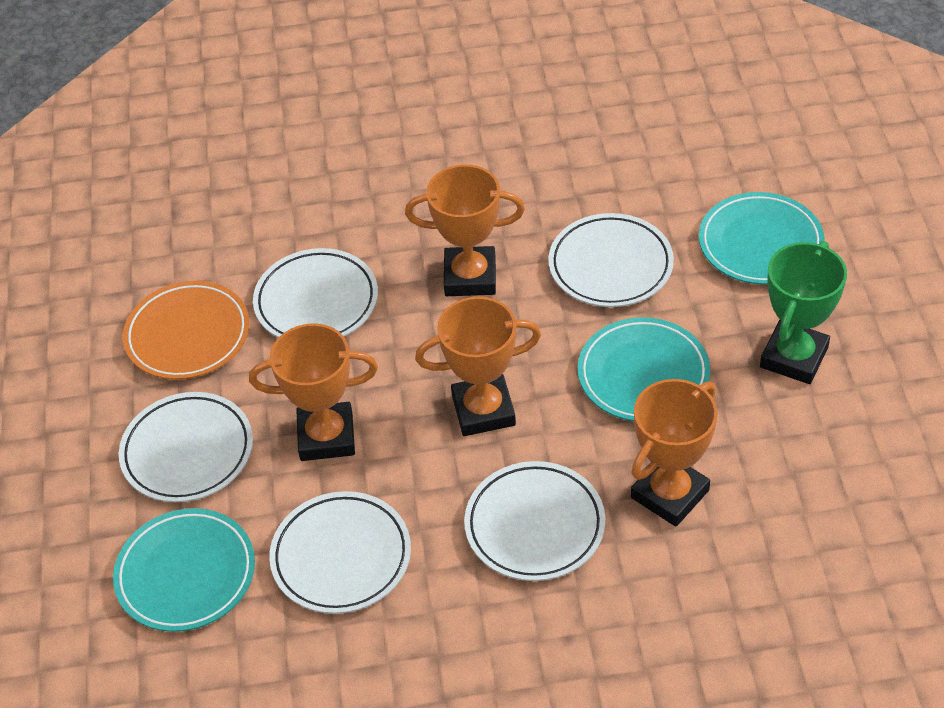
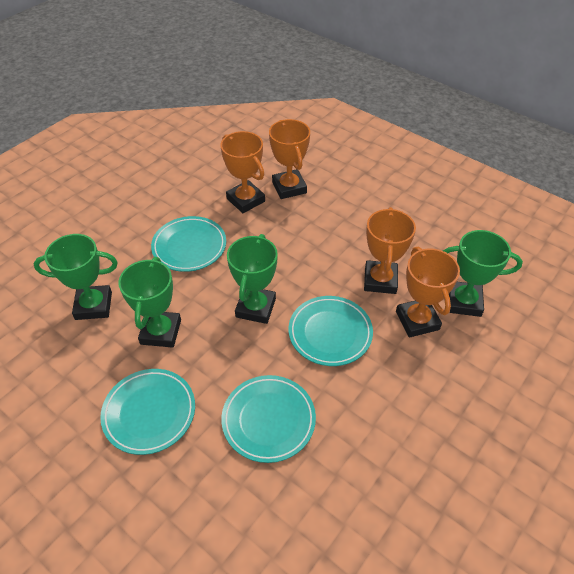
green trophy: 1 -> 4
orange plate: 1 -> 0
turquoise plate: 3 -> 4
white plate: 5 -> 0

